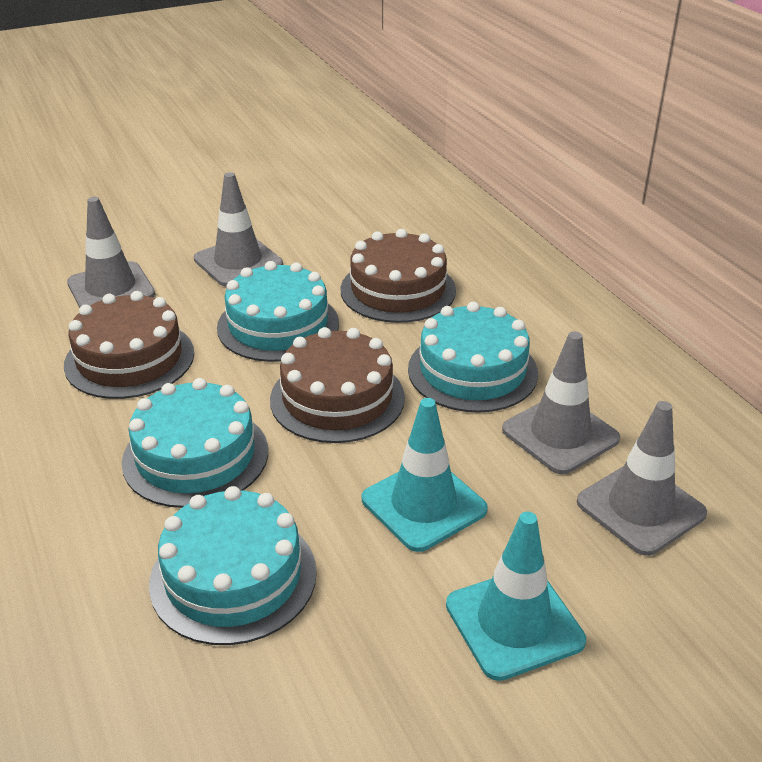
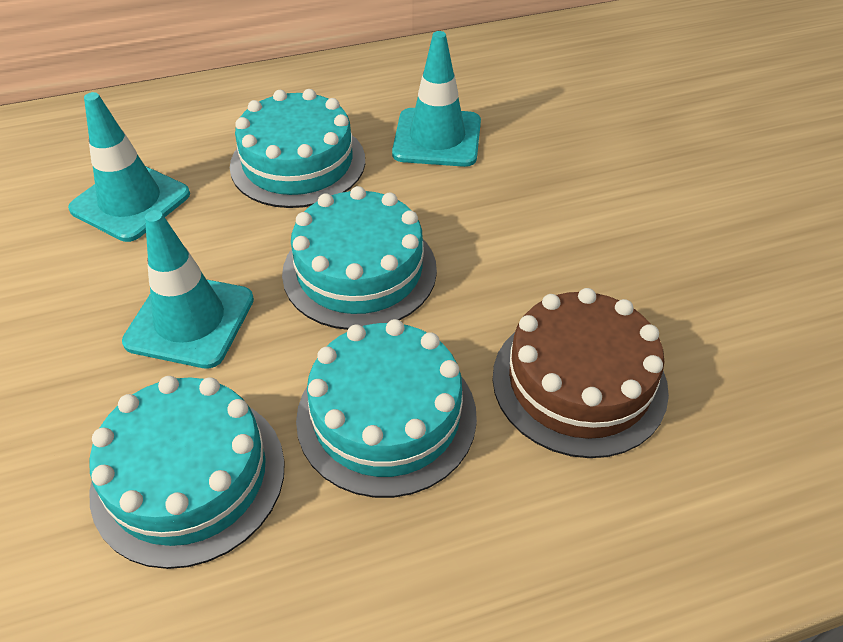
brown cake: 3 -> 1
grey traffic cone: 4 -> 0
turquoise traffic cone: 2 -> 3

